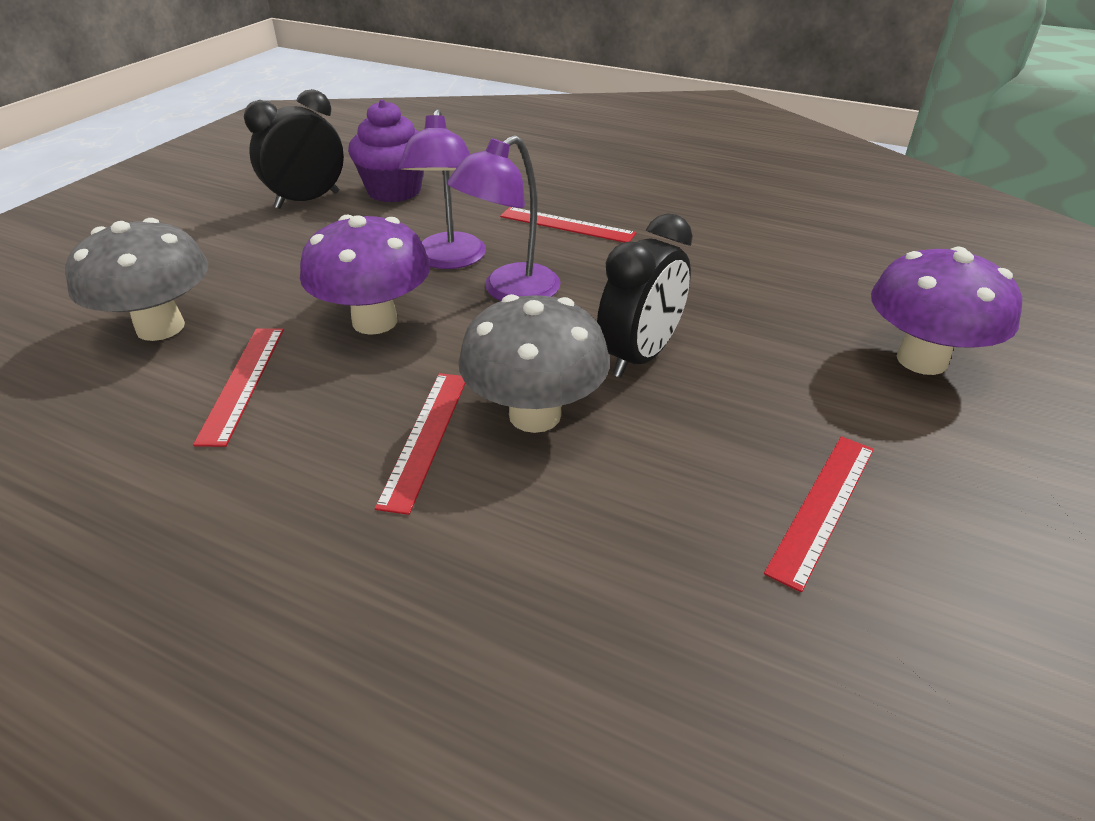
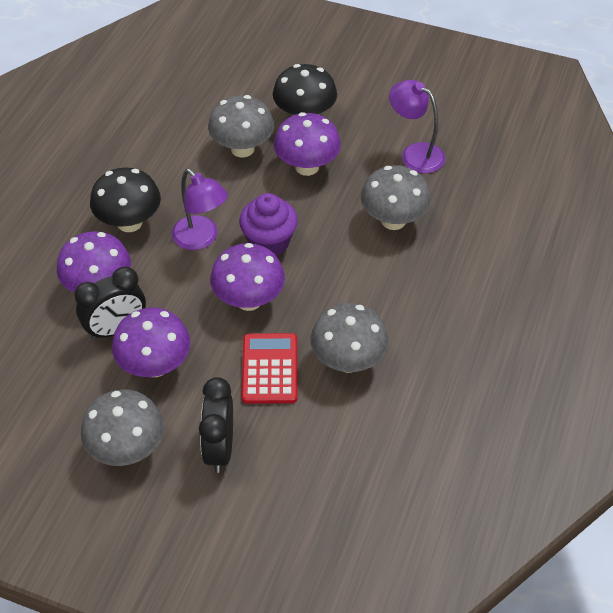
black mushroom: 0 -> 2
grey mushroom: 2 -> 4
purple mushroom: 2 -> 4
red calculator: 0 -> 1
red ruler: 4 -> 0

